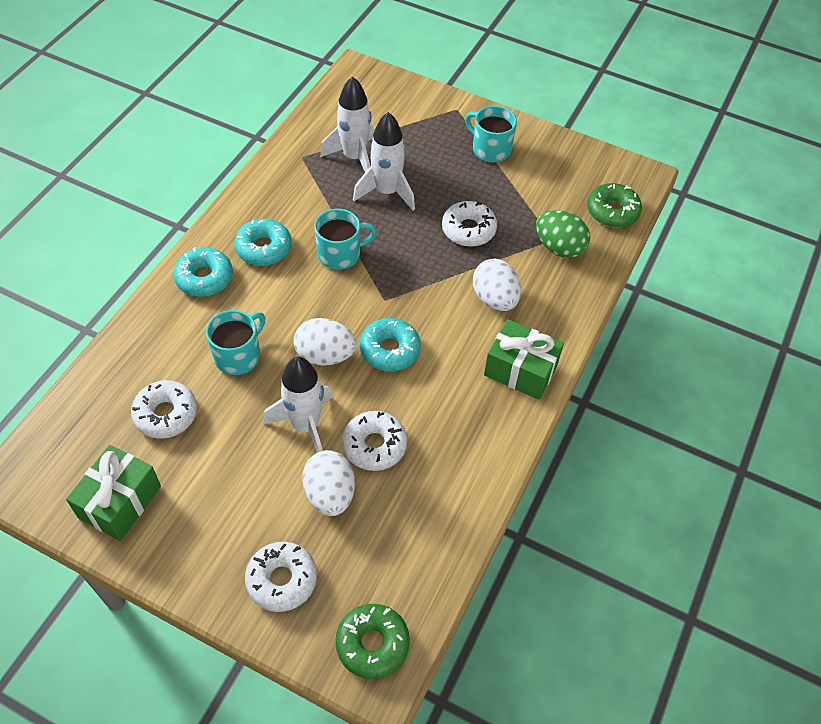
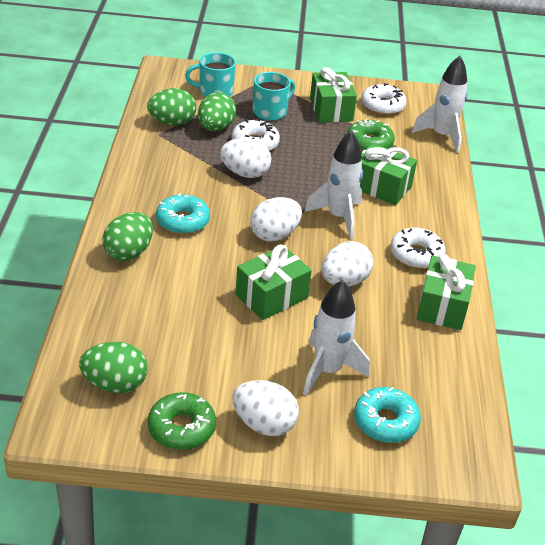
green egg: 1 -> 4
green gift: 2 -> 4
turquoise donut: 3 -> 2
turquoise mug: 3 -> 2
white donut: 4 -> 3
white egg: 3 -> 4

